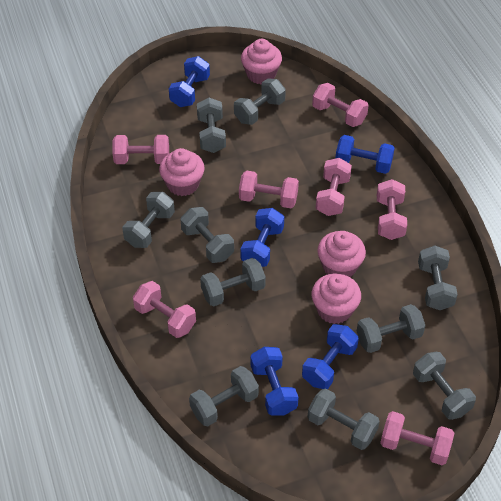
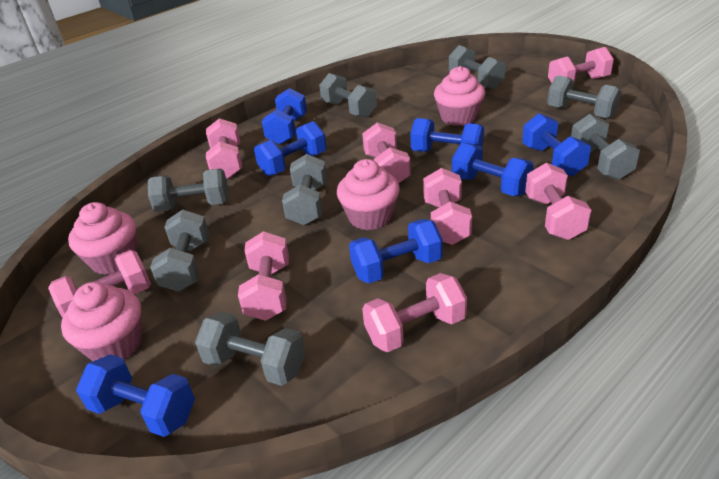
blue dumbbell: 5 -> 7
grey dumbbell: 10 -> 8
pink dumbbell: 7 -> 8

